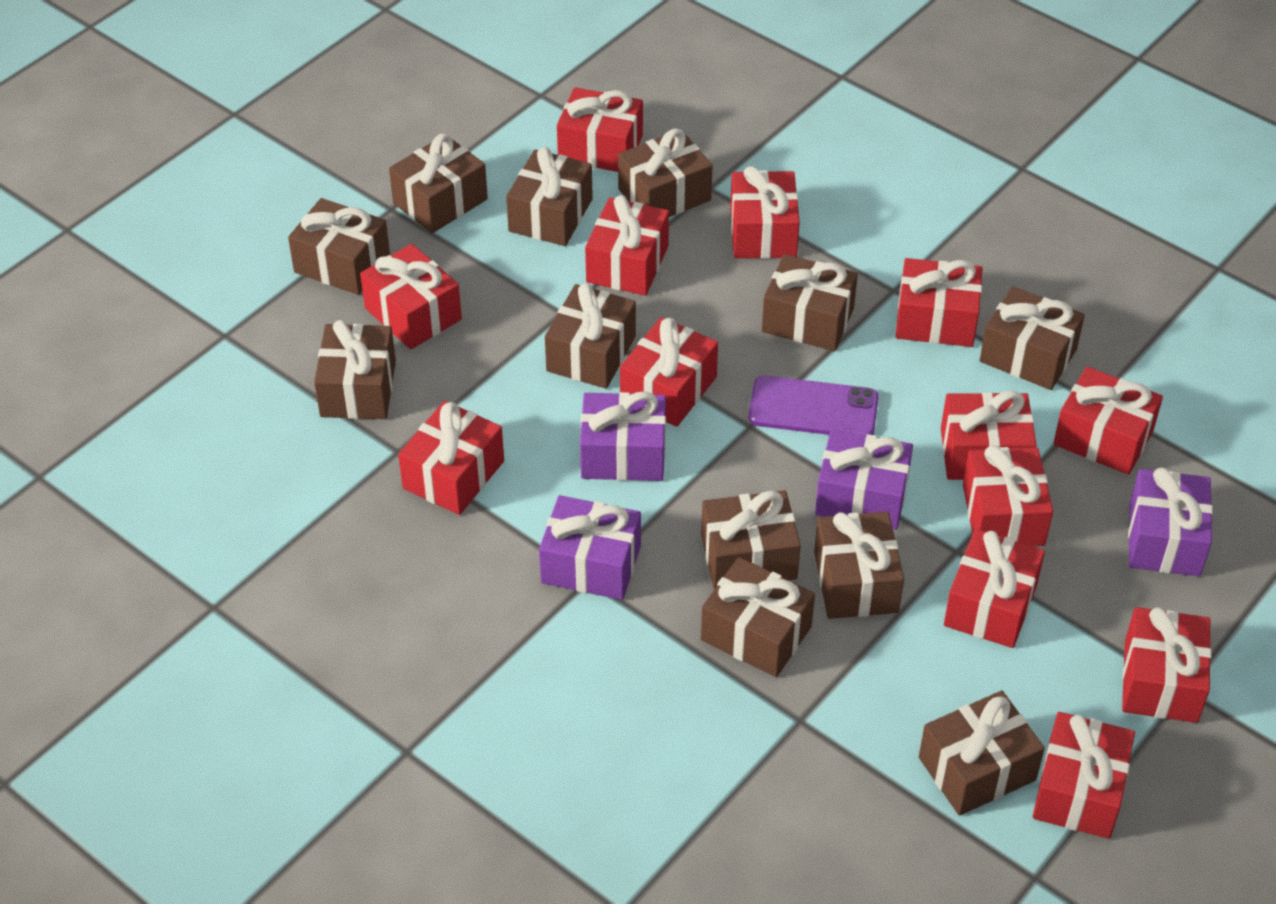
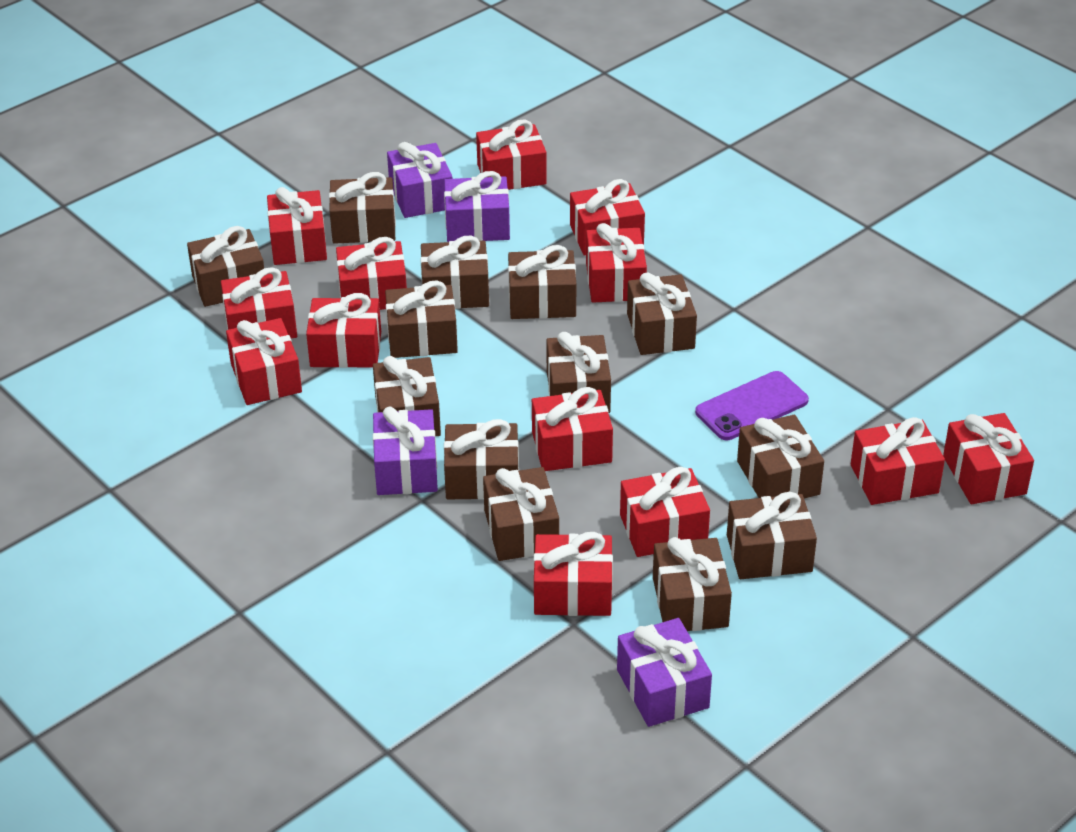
brown gift: 12 -> 13

